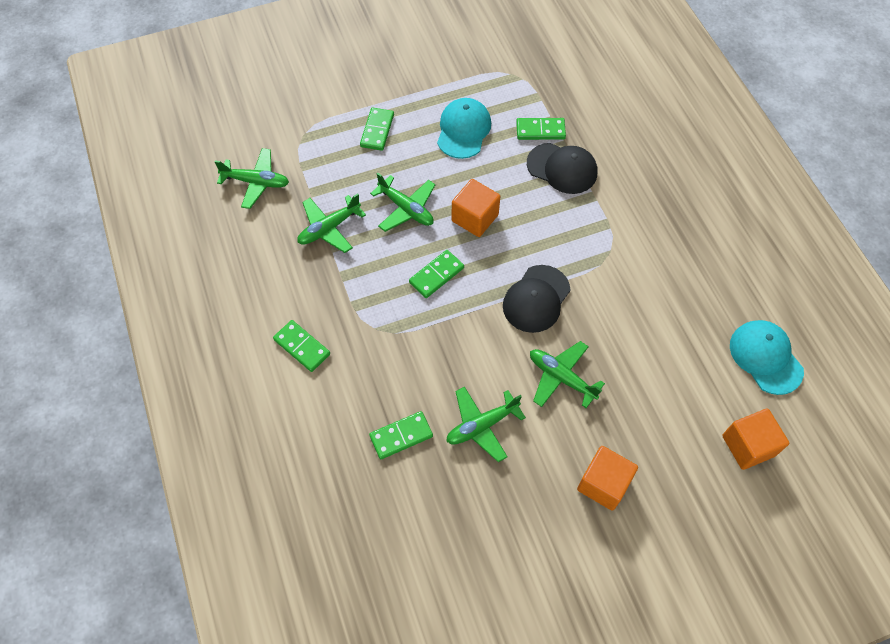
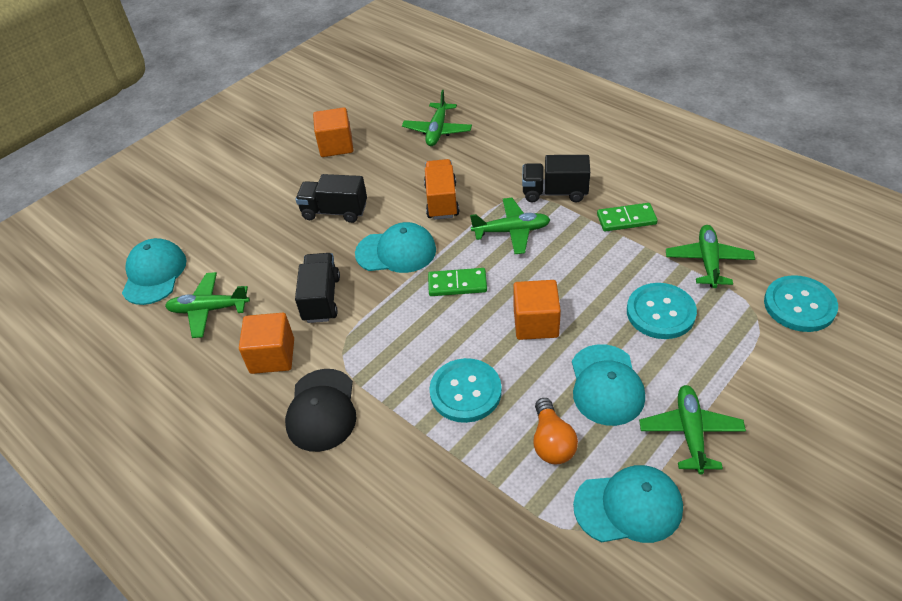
black cap: 2 -> 1
black truck: 0 -> 3
green domino: 5 -> 2
orange light bulb: 0 -> 1
orange truck: 0 -> 1
turquoise button: 0 -> 3
turquoise cap: 2 -> 4

